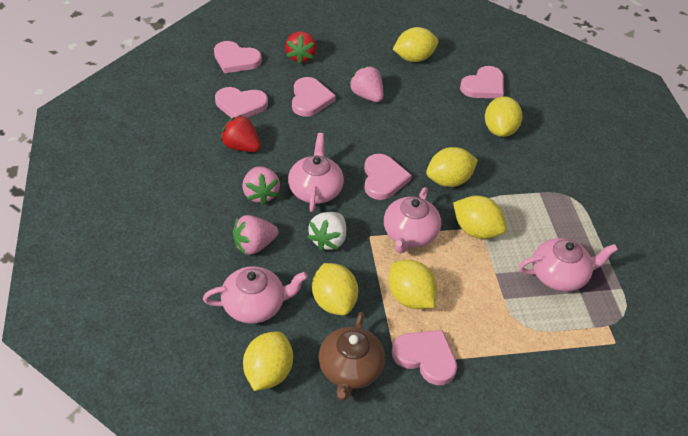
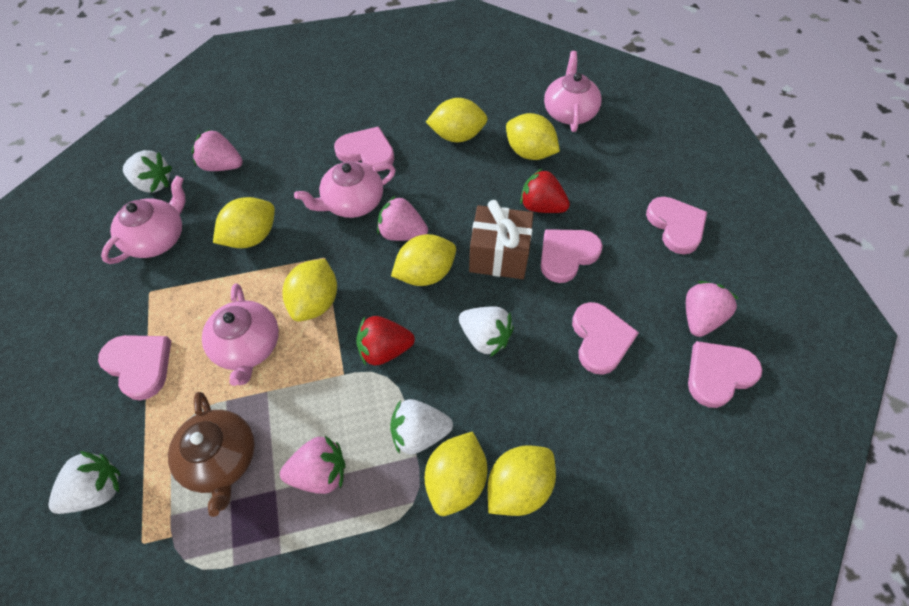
brown gift: 0 -> 1
pink strawberry: 3 -> 4
white strawberry: 1 -> 4

